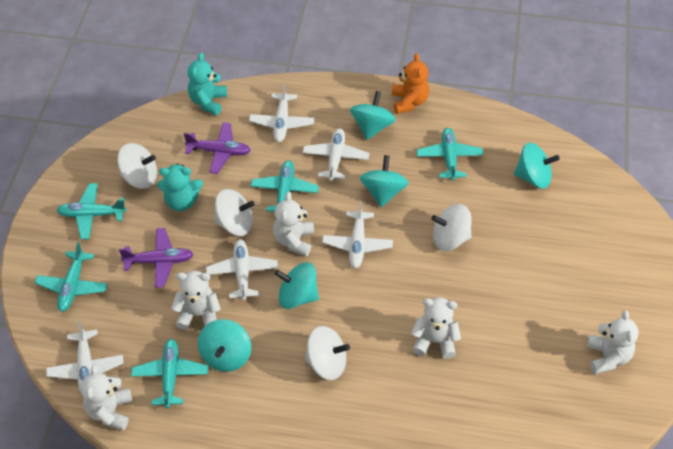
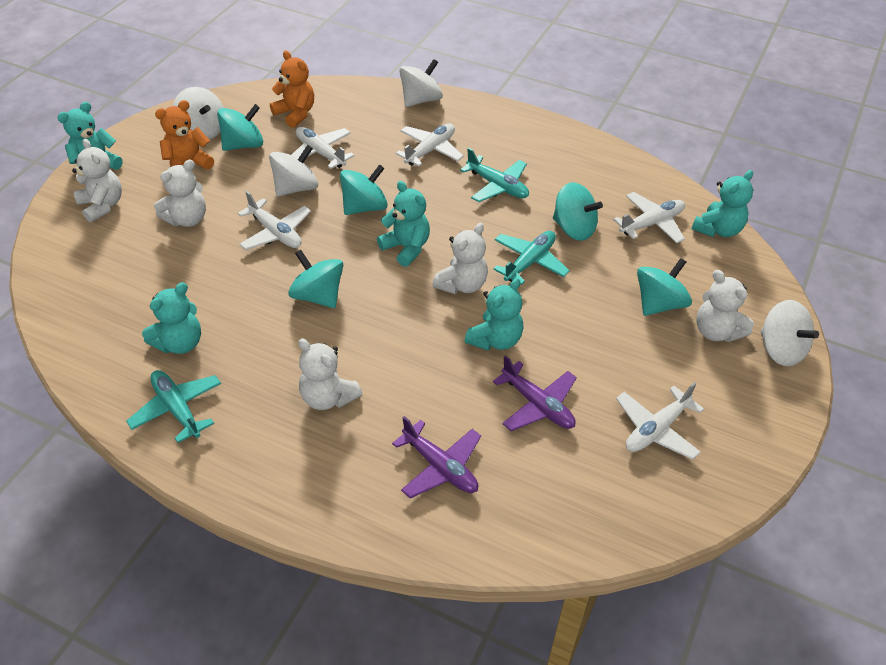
orange teddy bear: 1 -> 2
turquoise plane: 5 -> 3
turquoise teddy bear: 2 -> 5

